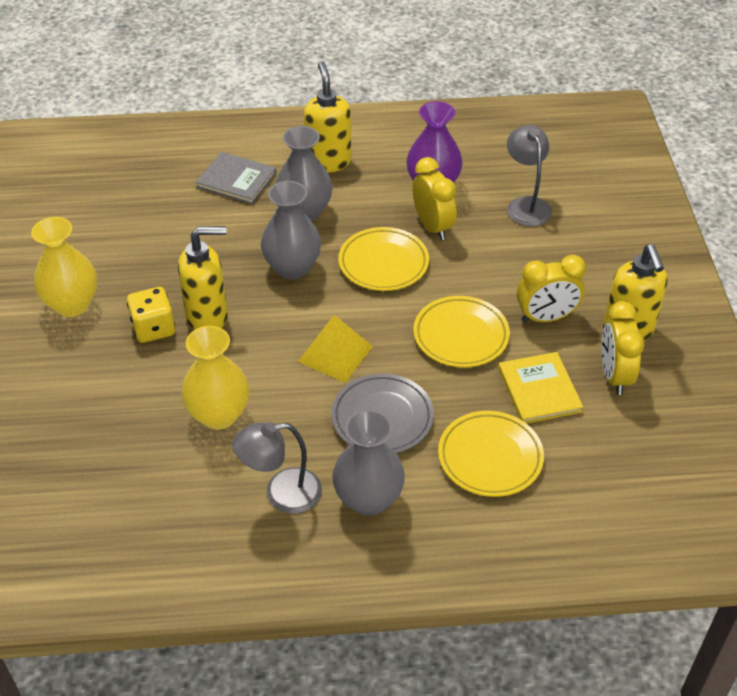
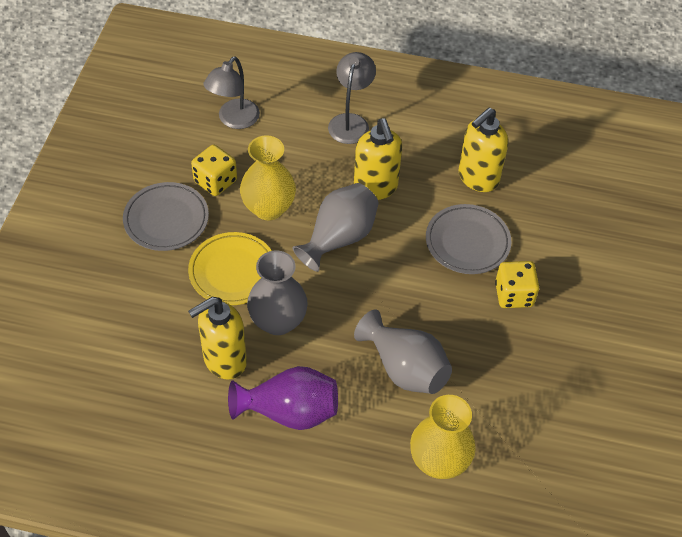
grey book: 1 -> 0
grey plate: 1 -> 2
yellow book: 1 -> 0
yellow clock: 3 -> 0
yellow dice: 1 -> 2
yellow plate: 3 -> 1
yellow pyramid: 1 -> 0

